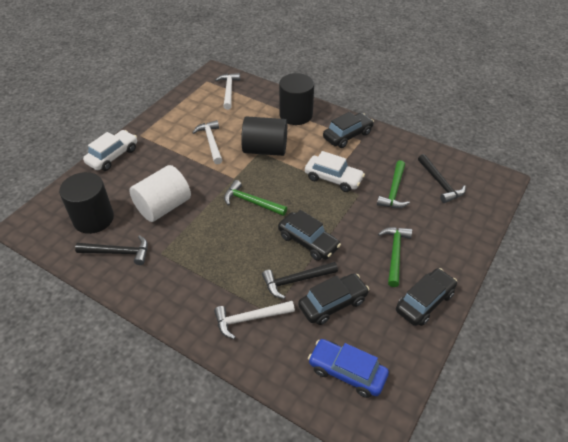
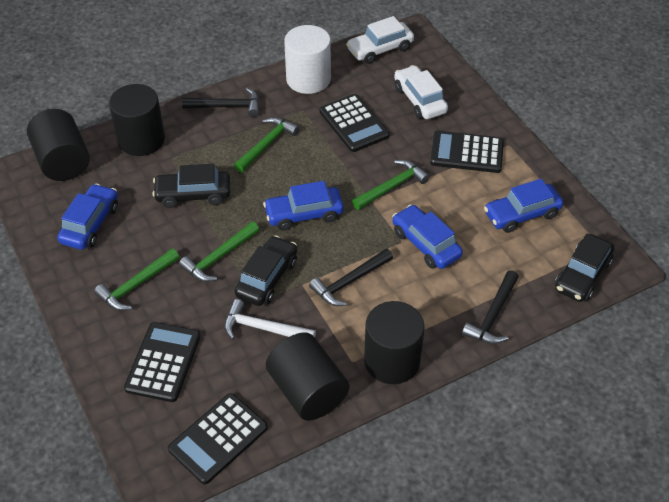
black calculator: 0 -> 4
black car: 4 -> 3
black cylinder: 3 -> 4
blue car: 1 -> 4
green hammer: 3 -> 4
white hammer: 3 -> 1

